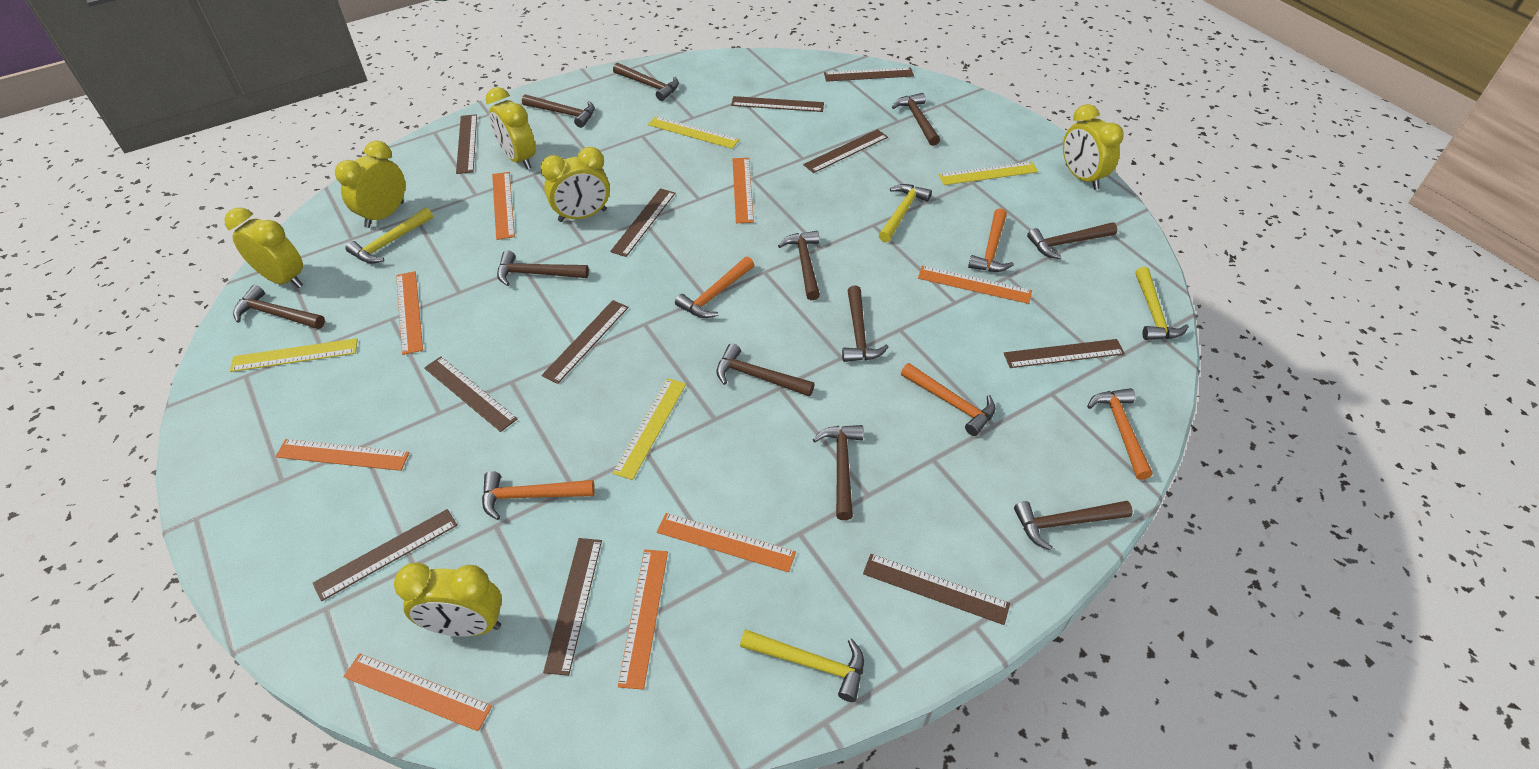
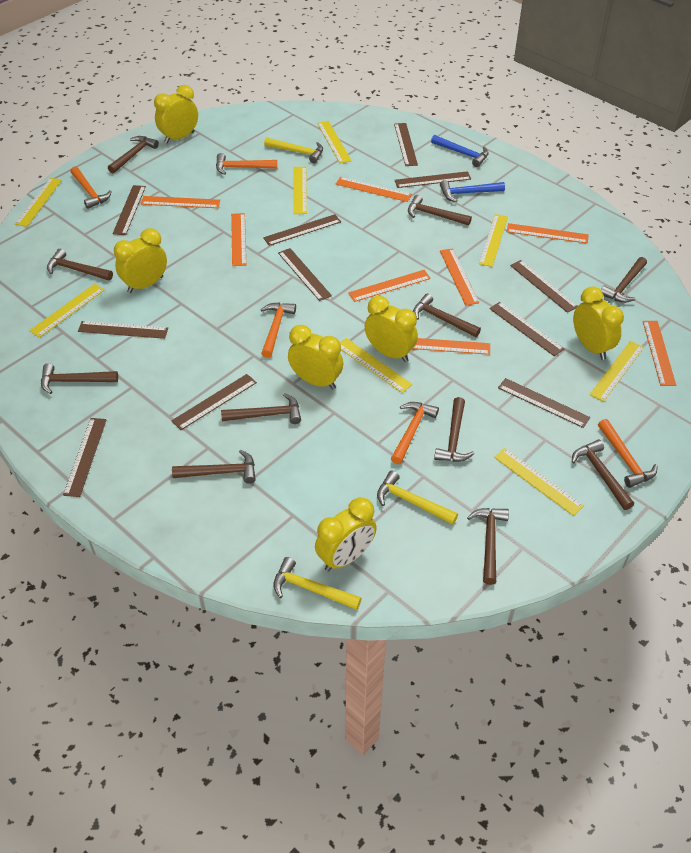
blue hammer: 0 -> 2
yellow hammer: 4 -> 3
yellow ruler: 4 -> 8

